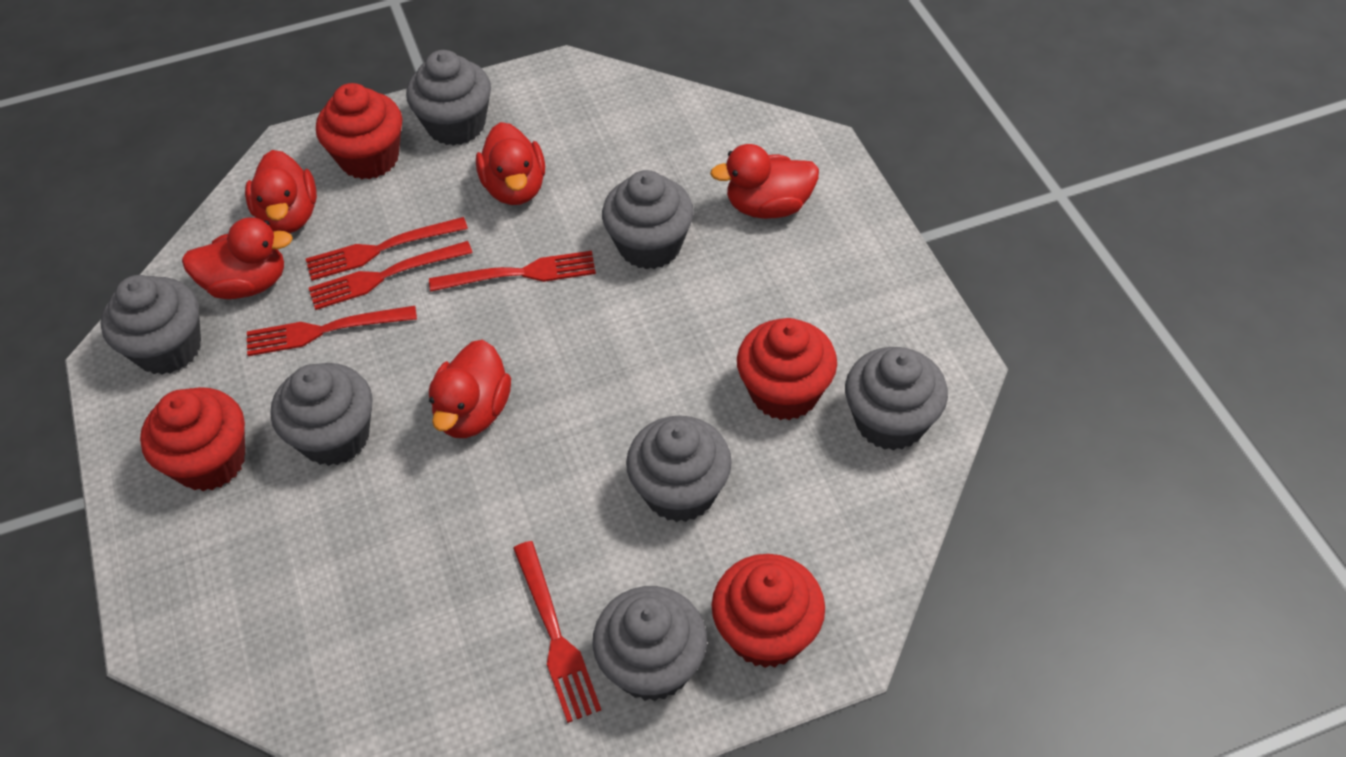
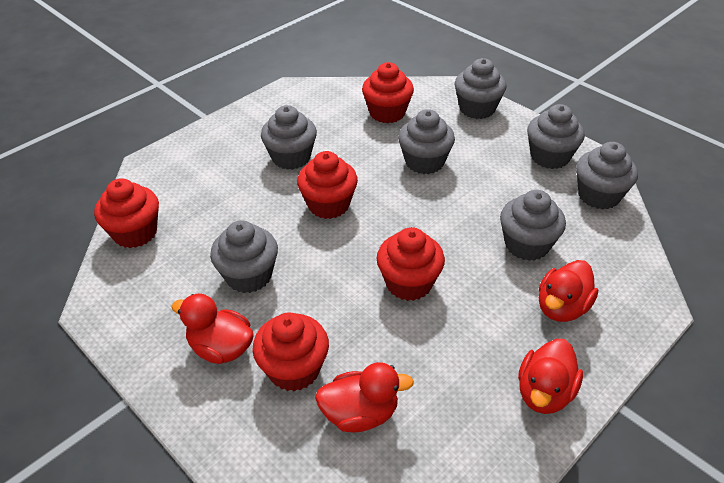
red cupcake: 4 -> 5
red duck: 5 -> 4
red fork: 5 -> 0

